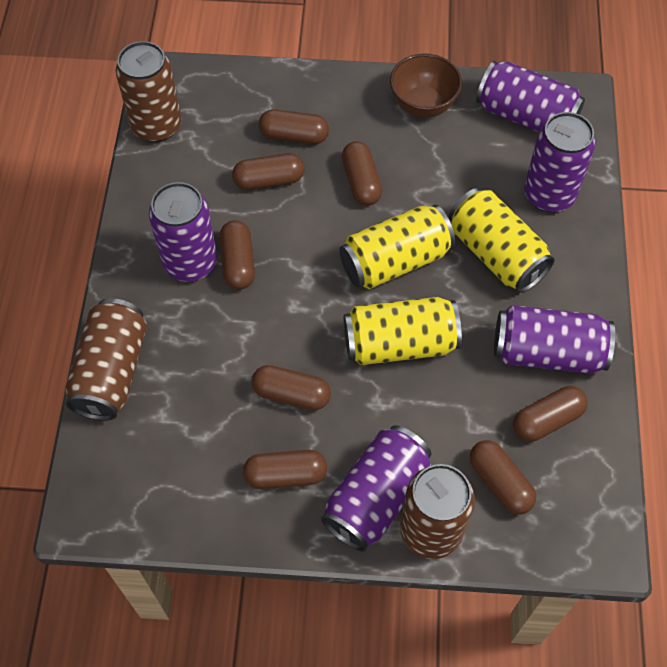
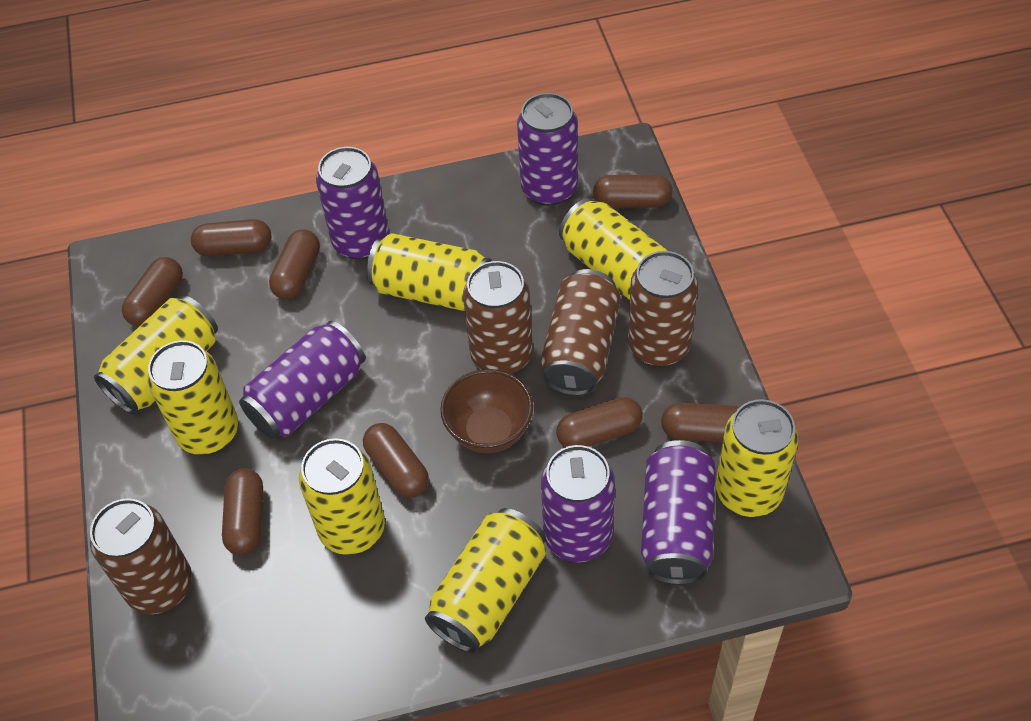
brown can: 3 -> 4
yellow can: 3 -> 7

